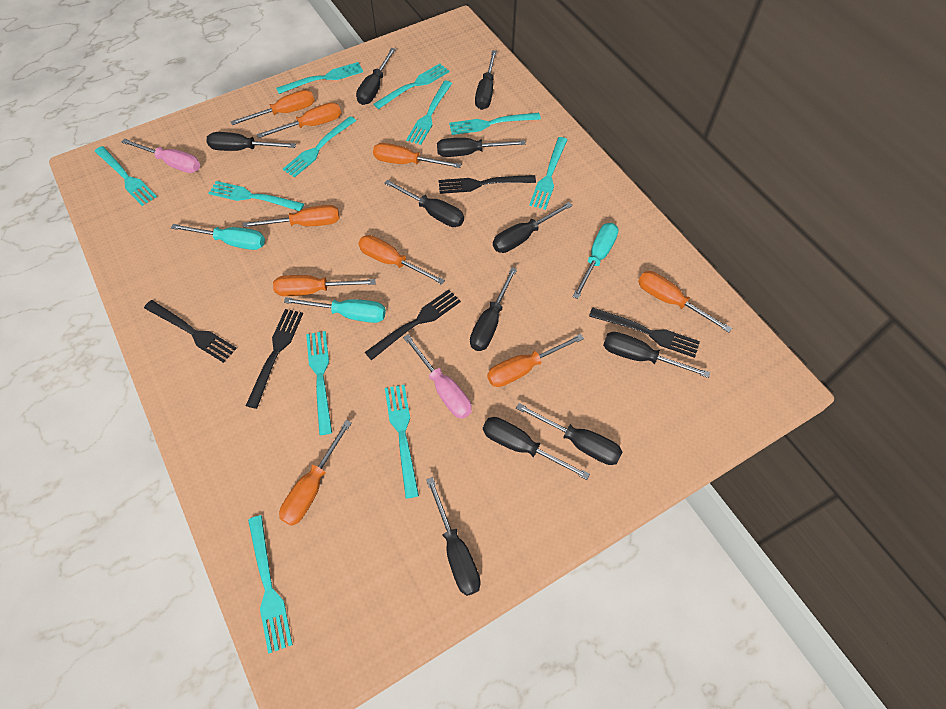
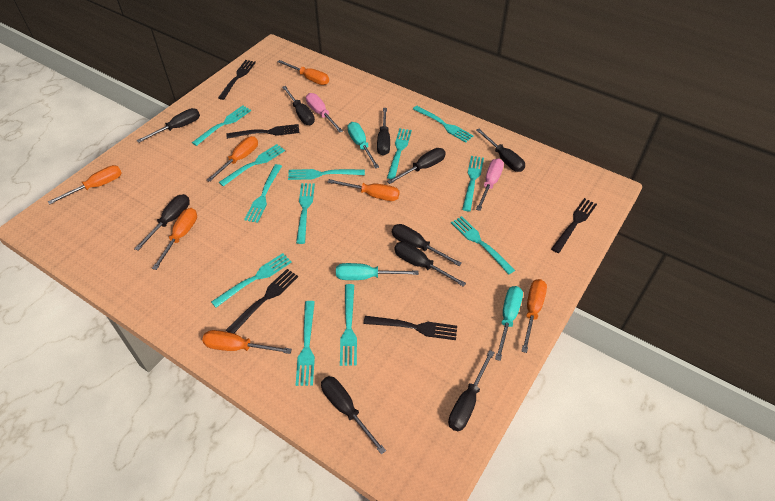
black screwdriver: 11 -> 10
orange screwdriver: 9 -> 7
turquoise fork: 11 -> 12

